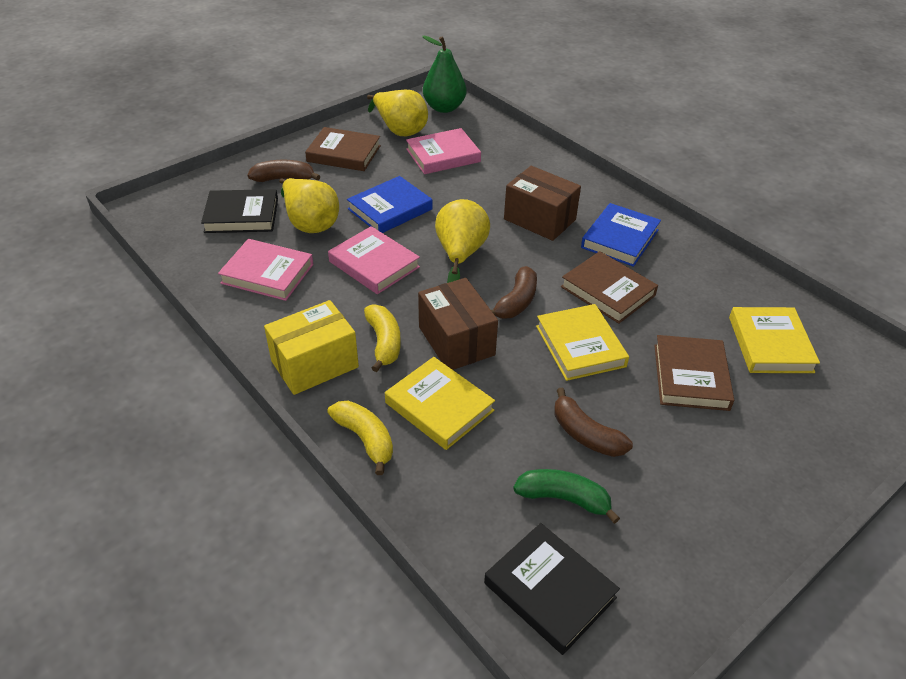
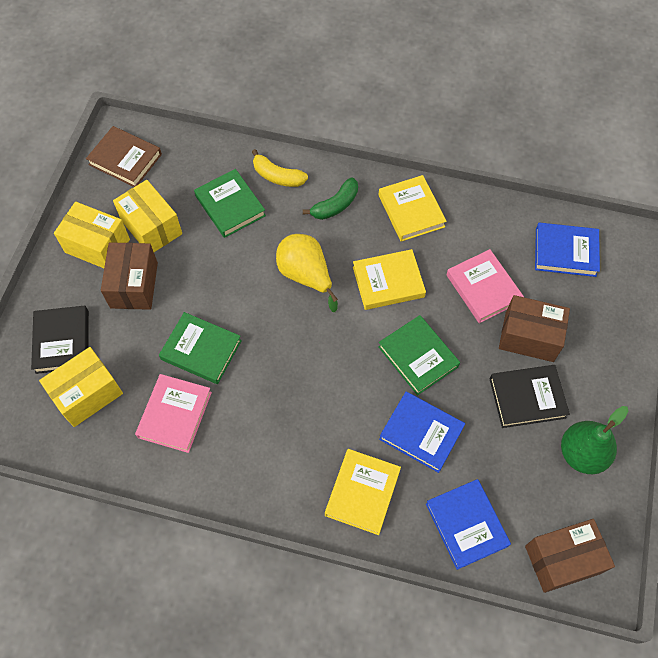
blue book: 2 -> 3
brown banana: 3 -> 0
brown book: 3 -> 1
brown box: 2 -> 3
green book: 0 -> 3
pink book: 3 -> 2
yellow banana: 2 -> 1
yellow box: 1 -> 3
yellow pear: 3 -> 1

